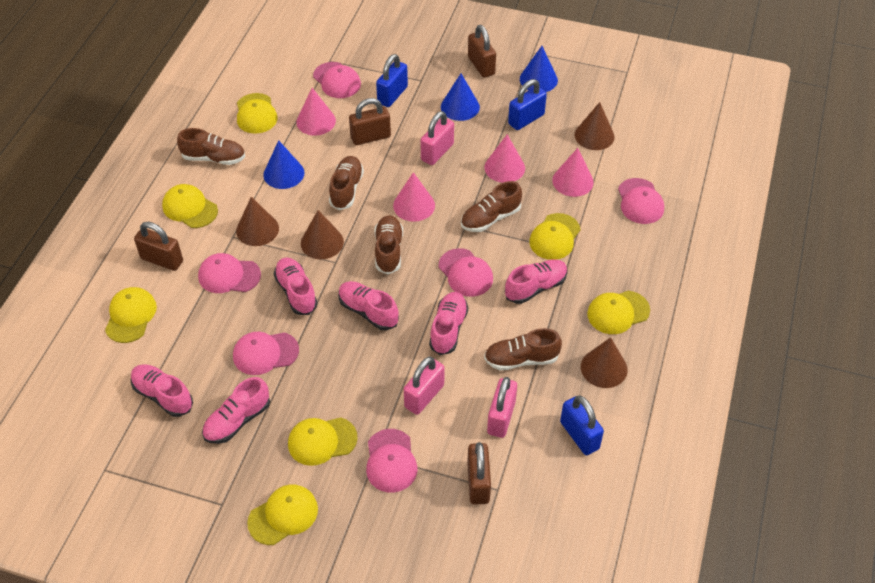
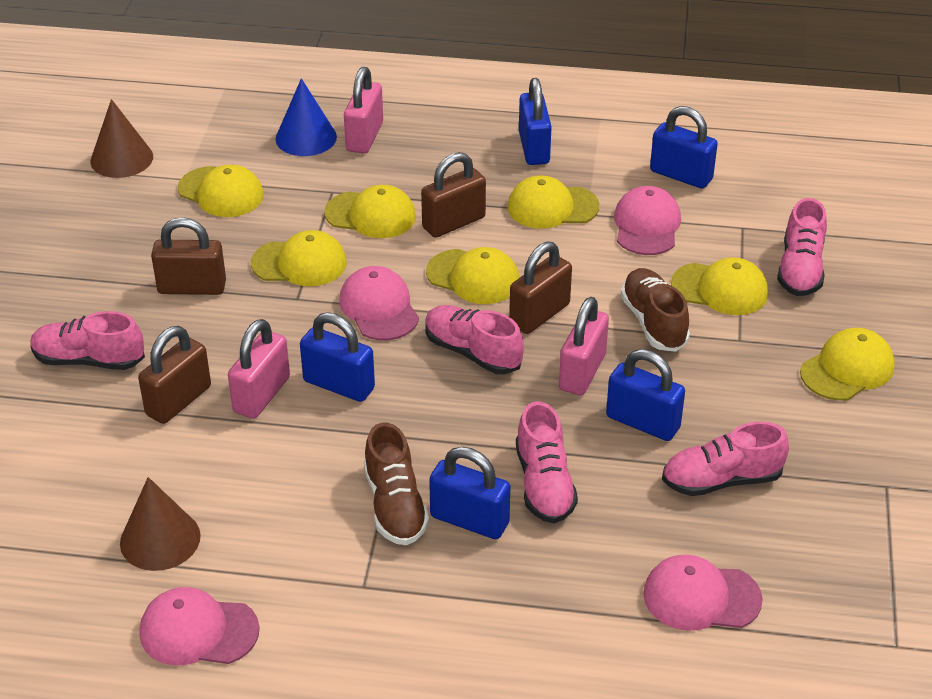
blue cone: 3 -> 1
blue padlock: 3 -> 5
brown cone: 4 -> 2
brown shoe: 5 -> 2
pink cap: 6 -> 4
pink cone: 4 -> 0
pink shoe: 6 -> 5

